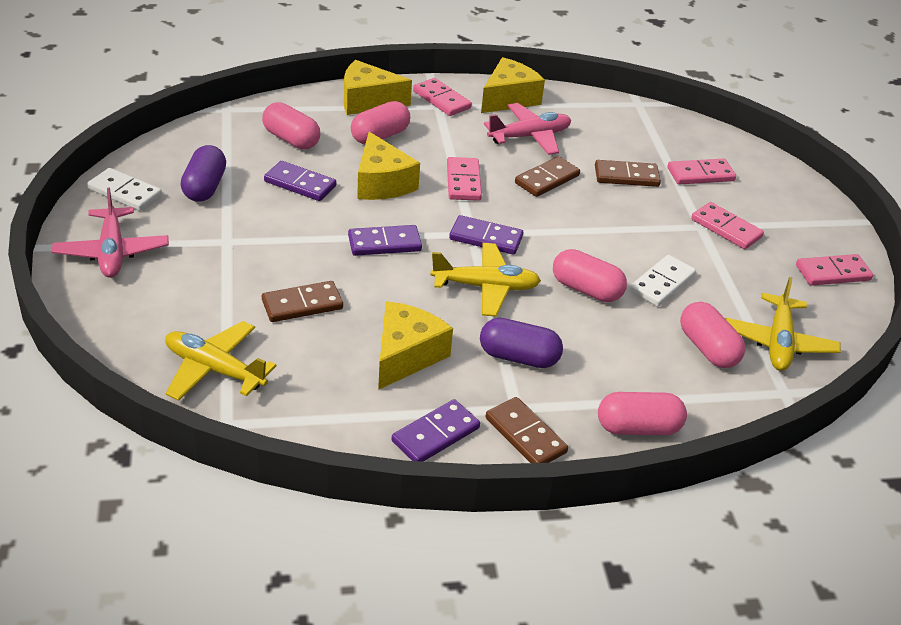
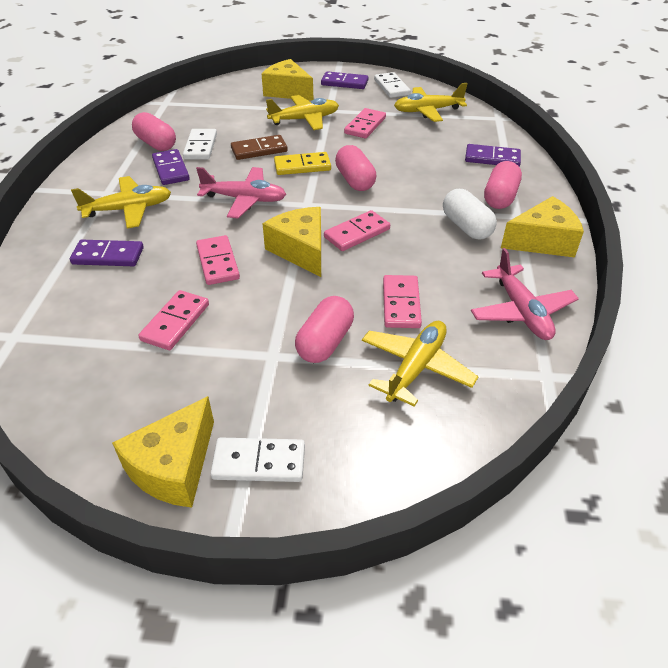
brown domino: 4 -> 1
pink capsule: 5 -> 4
purple capsule: 2 -> 0
white capsule: 0 -> 1
white domino: 2 -> 3
yellow domino: 0 -> 1
yellow plane: 3 -> 4

